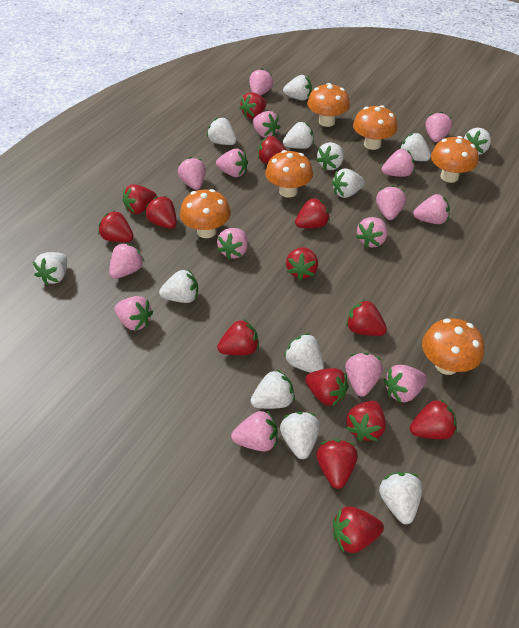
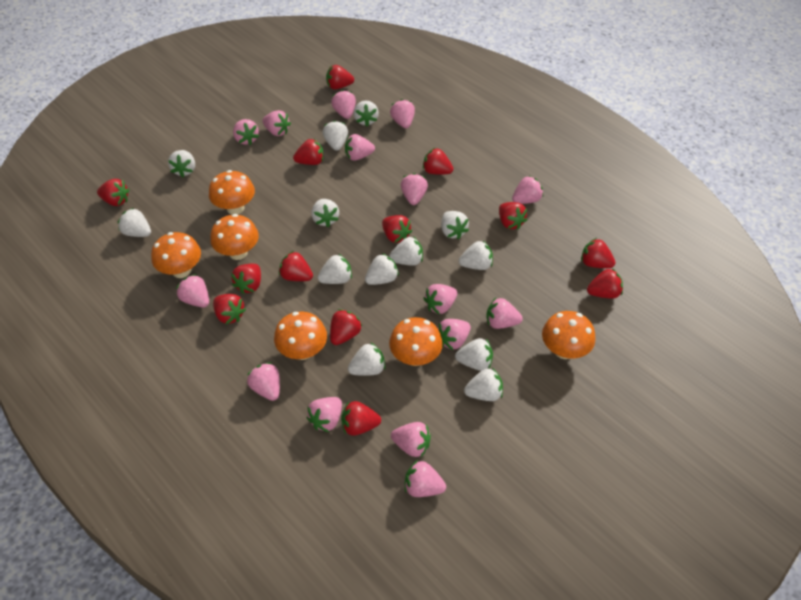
red strawberry: 14 -> 13

